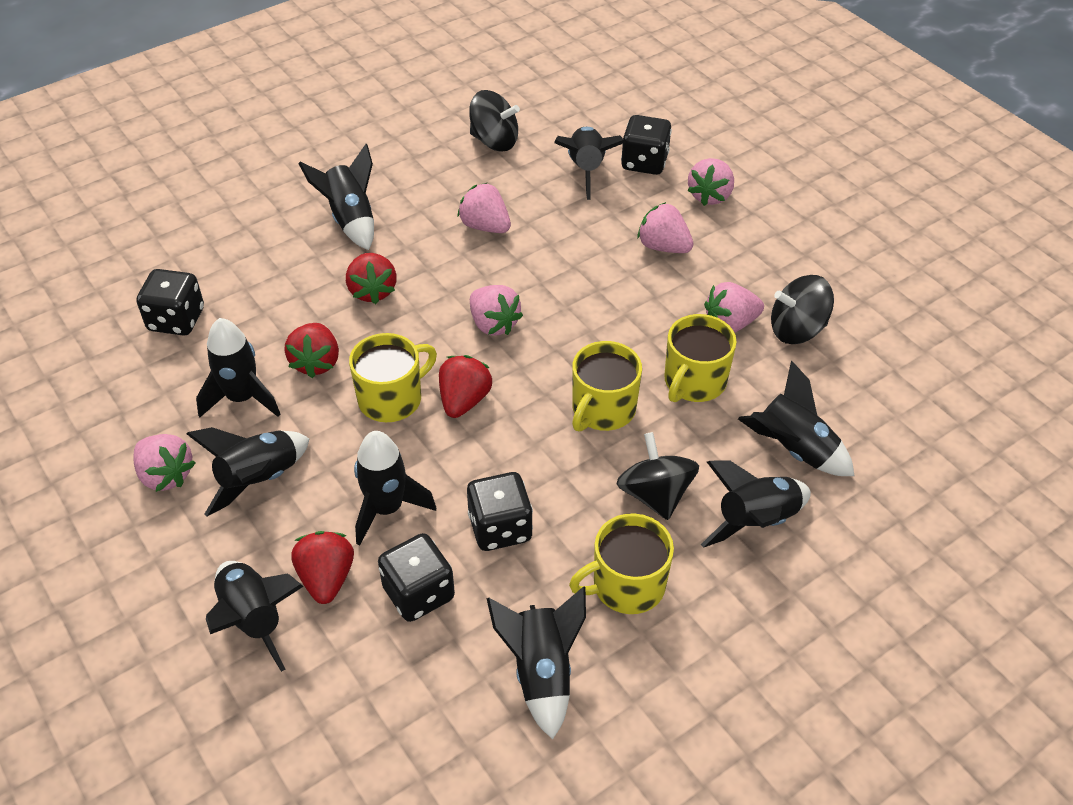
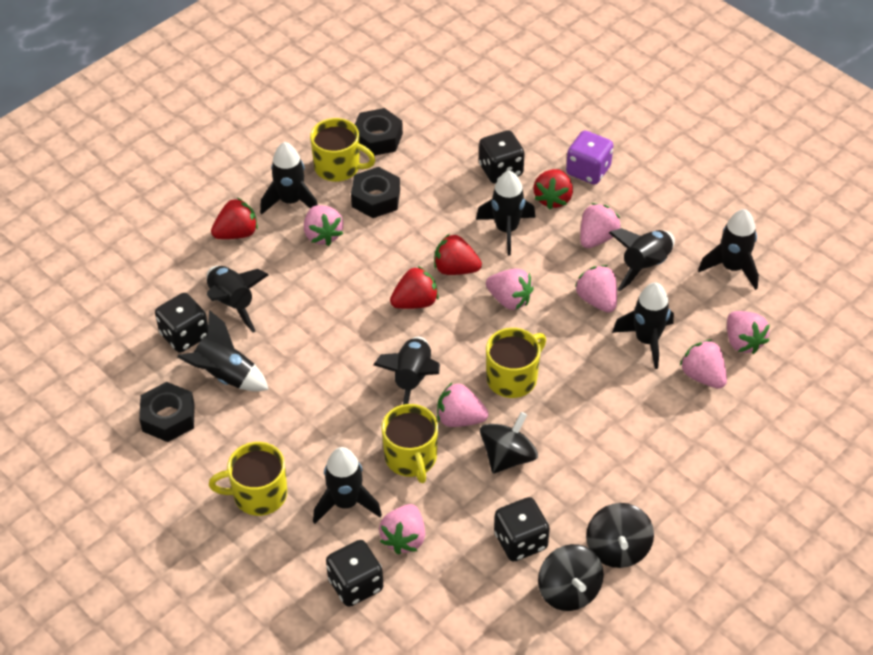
black nut: 0 -> 3
pink strawberry: 6 -> 8
purple dice: 0 -> 1

